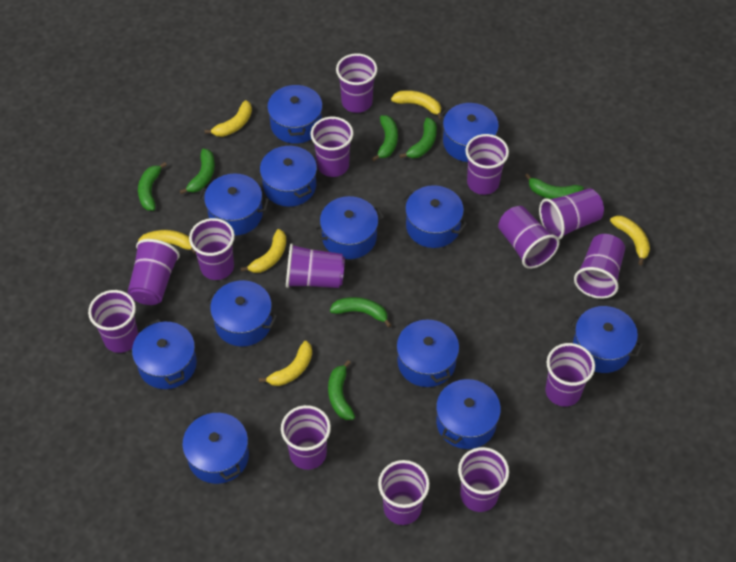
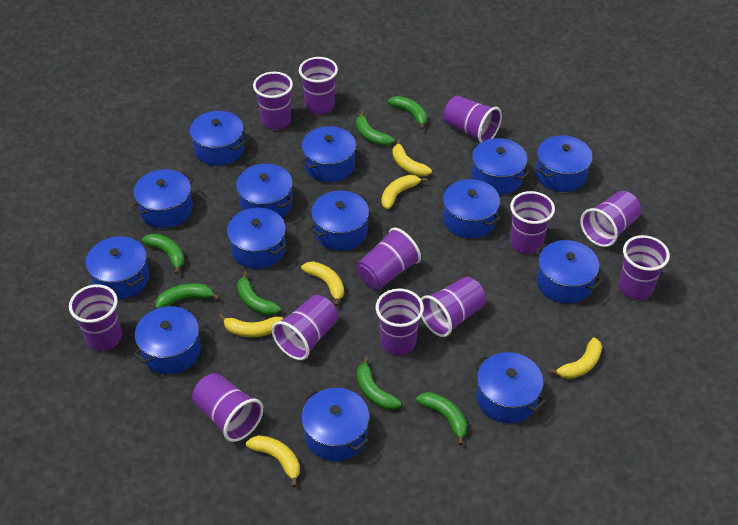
blue pot: 12 -> 14
purple cup: 14 -> 12

